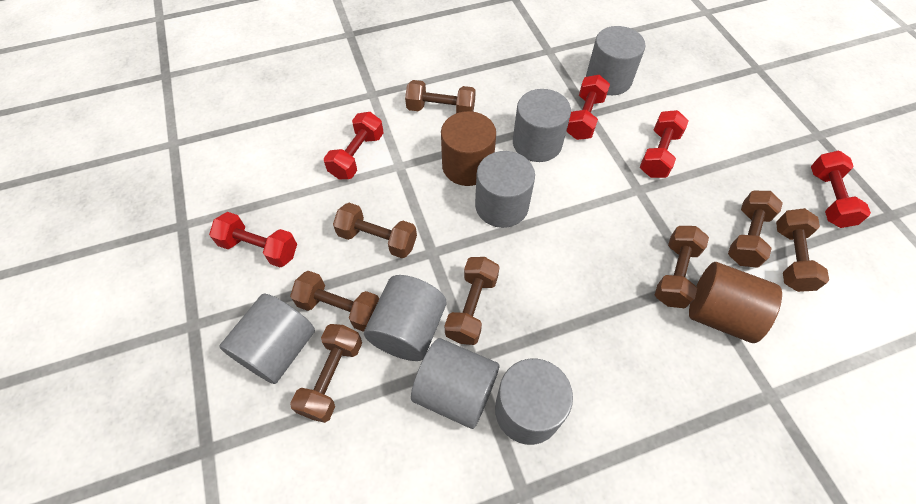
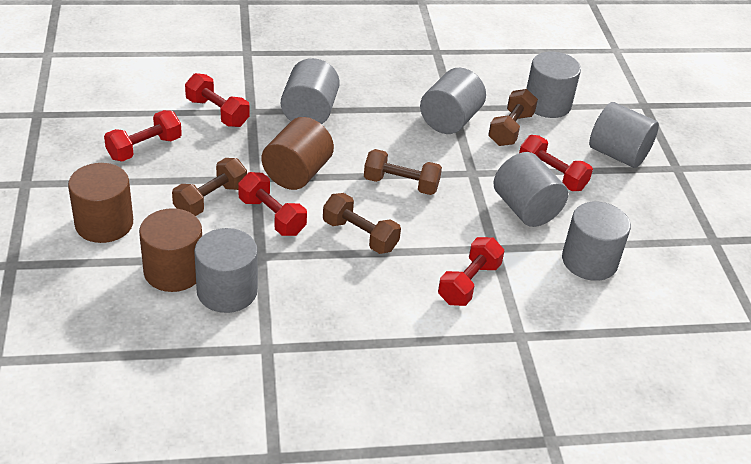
brown cylinder: 2 -> 3
brown dumbbell: 8 -> 4

